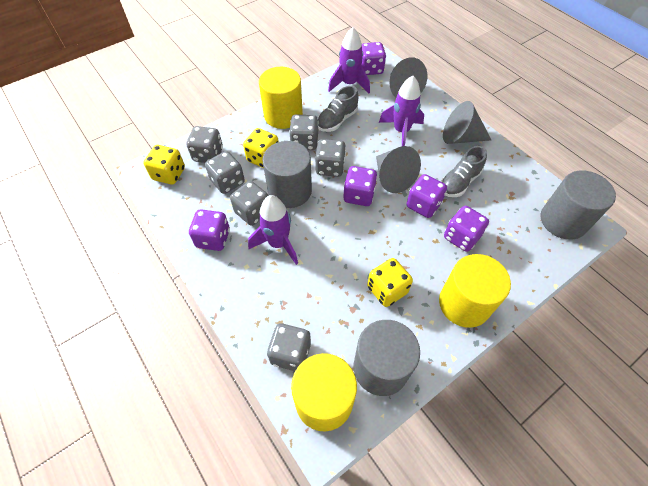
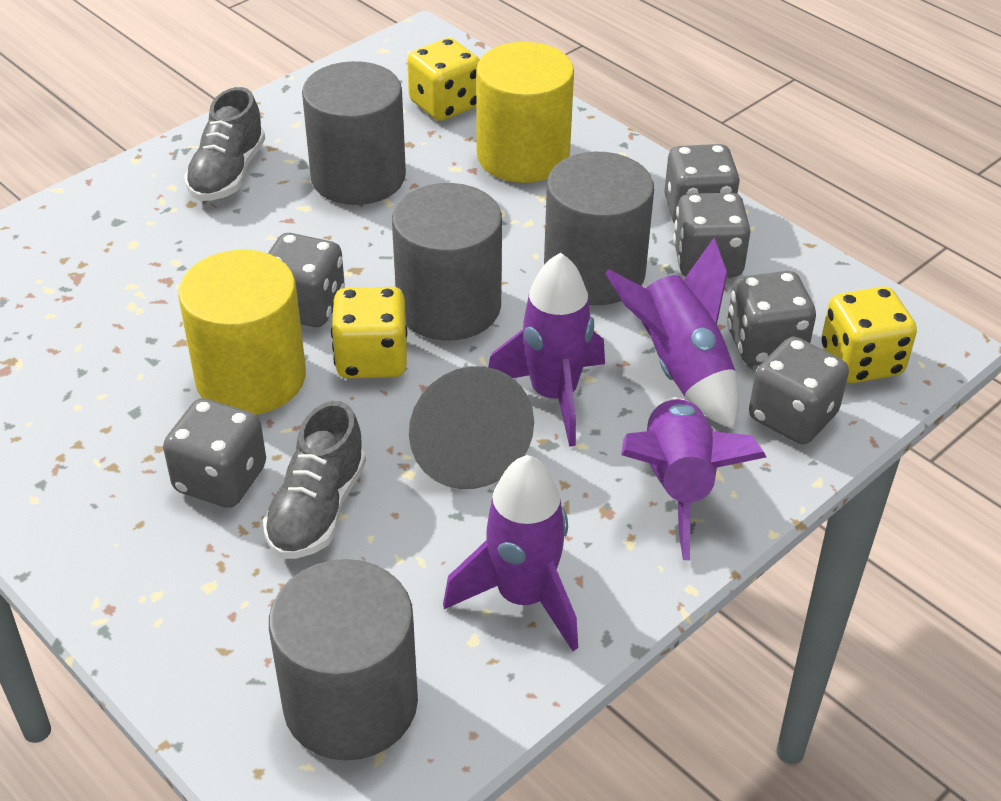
grey cone: 3 -> 1
grey cylinder: 3 -> 4
purple dice: 5 -> 0
purple rocket: 3 -> 4
yellow cylinder: 3 -> 2

